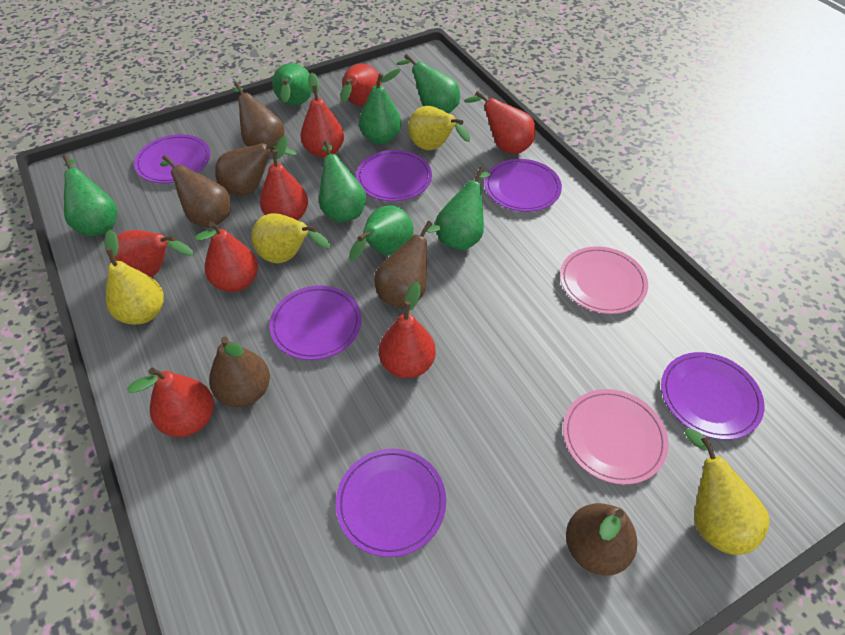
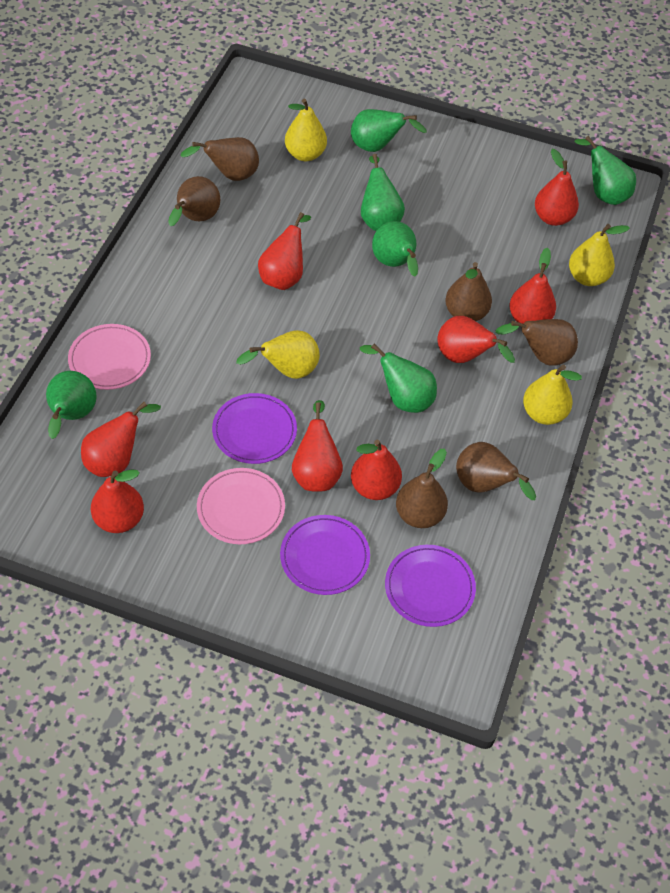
green pear: 7 -> 6
purple plate: 6 -> 3

